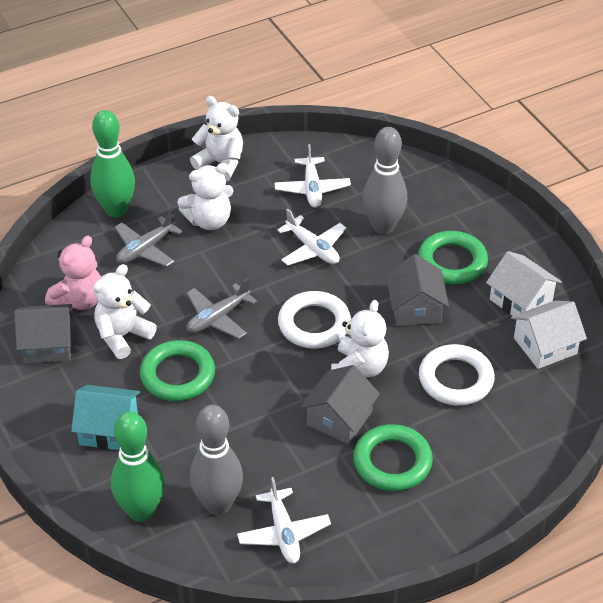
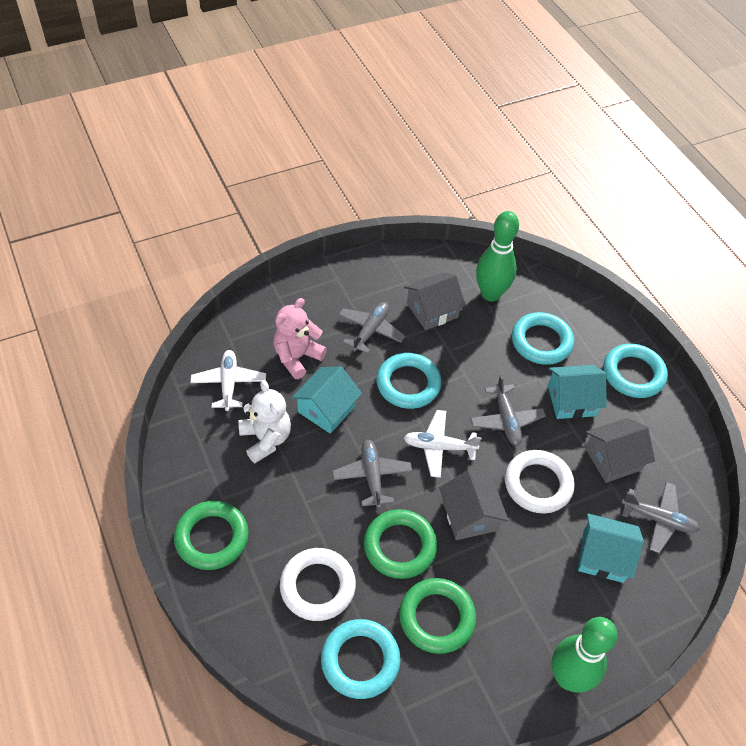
grey bowling pin: 2 -> 0
grey plane: 2 -> 4
turquoise house: 1 -> 3
turquoise ring: 0 -> 4
white house: 2 -> 0
white plane: 3 -> 2
white teddy bear: 4 -> 1

